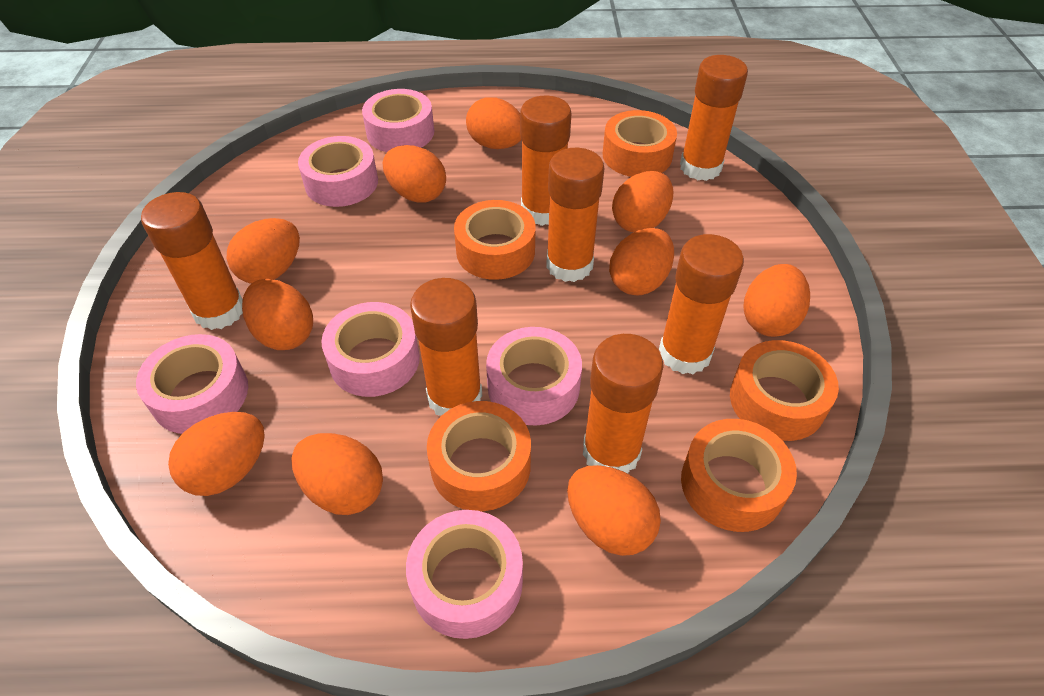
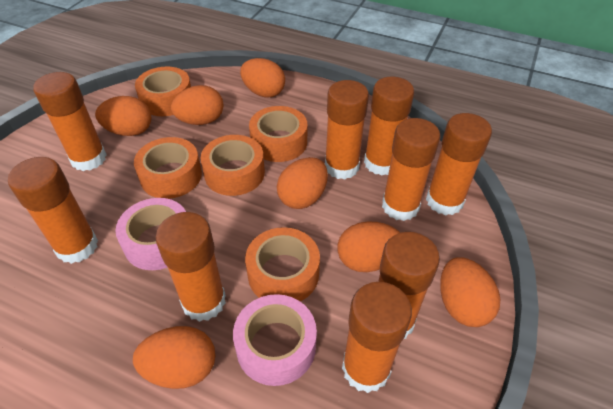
orange egg: 10 -> 7
orange glue stick: 7 -> 9
pink tape: 6 -> 2

